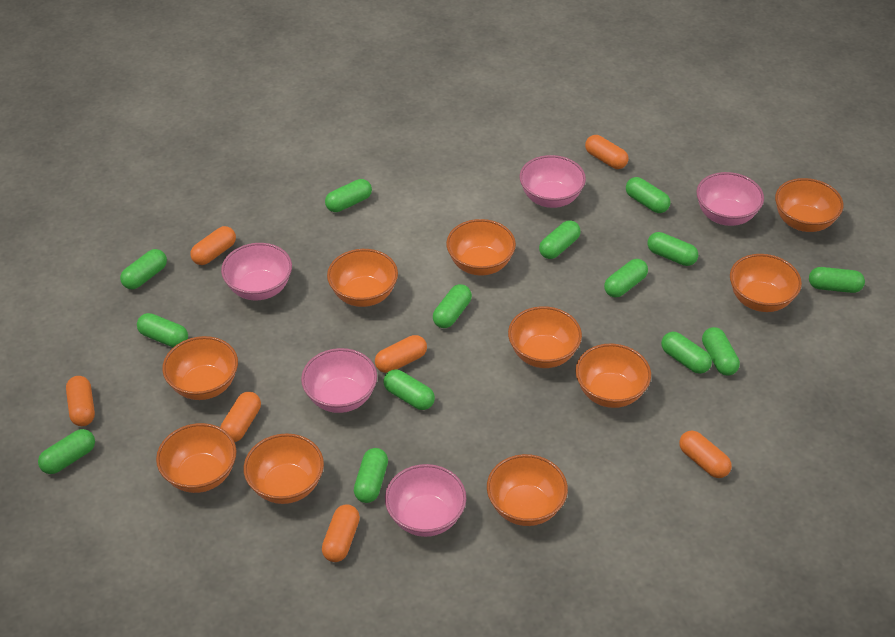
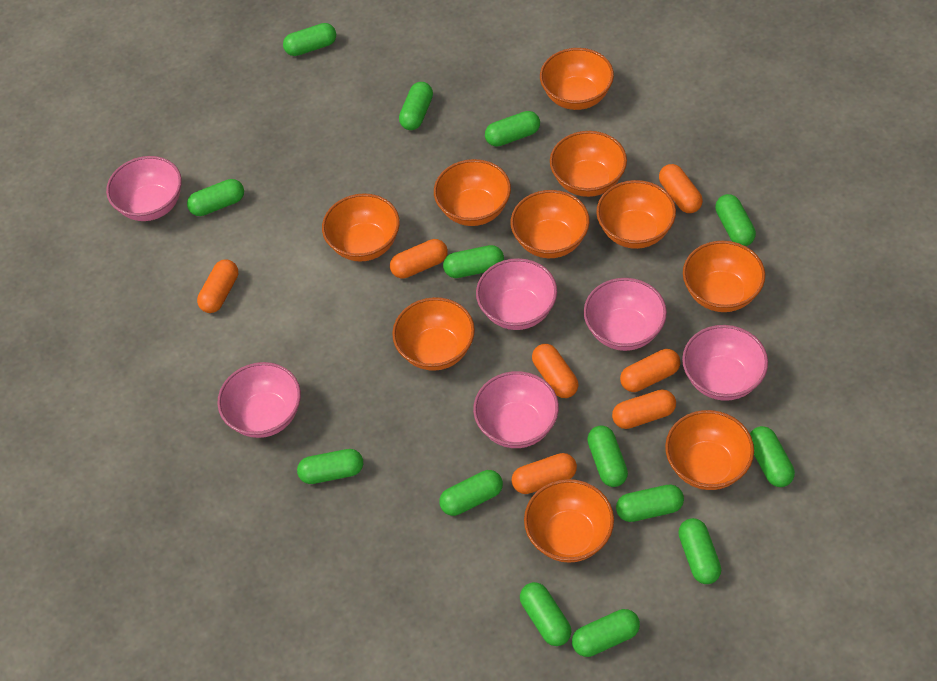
pink bowl: 5 -> 6

